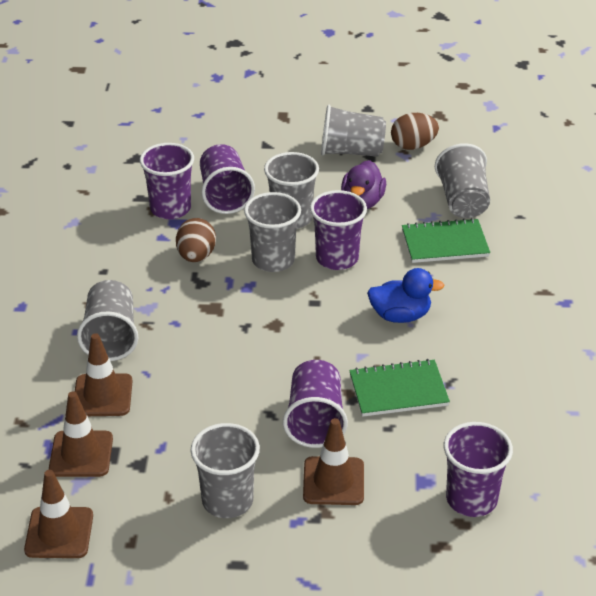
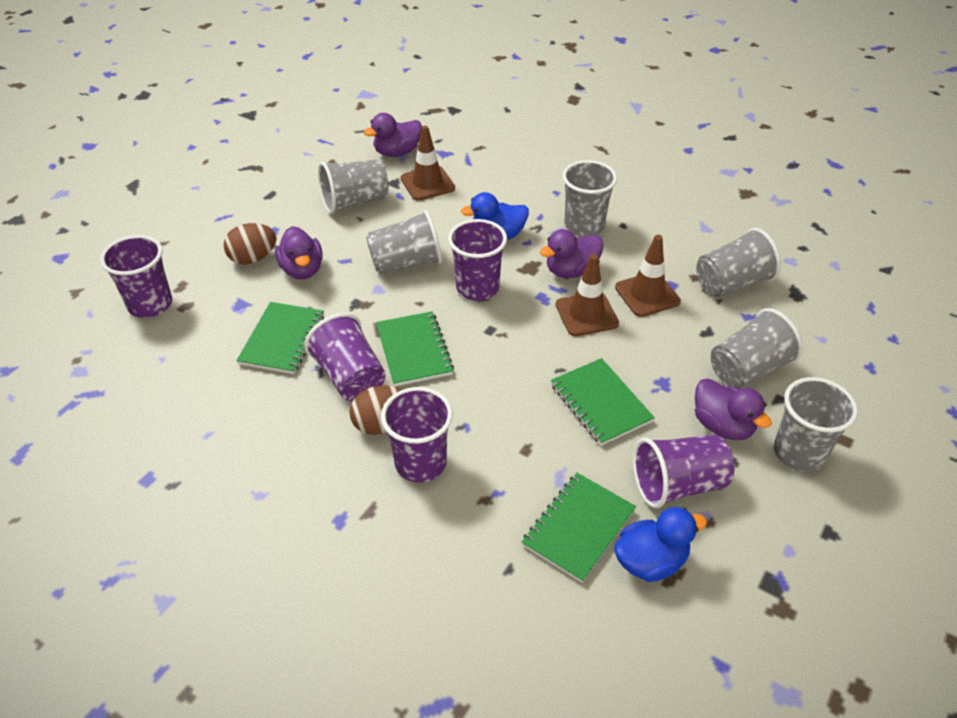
blue duck: 1 -> 2
brown traffic cone: 4 -> 3
green notebook: 2 -> 4
purple duck: 1 -> 4

